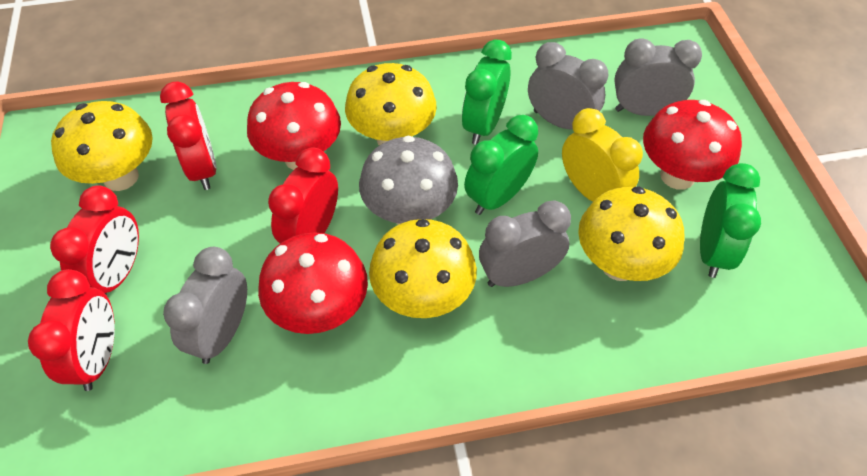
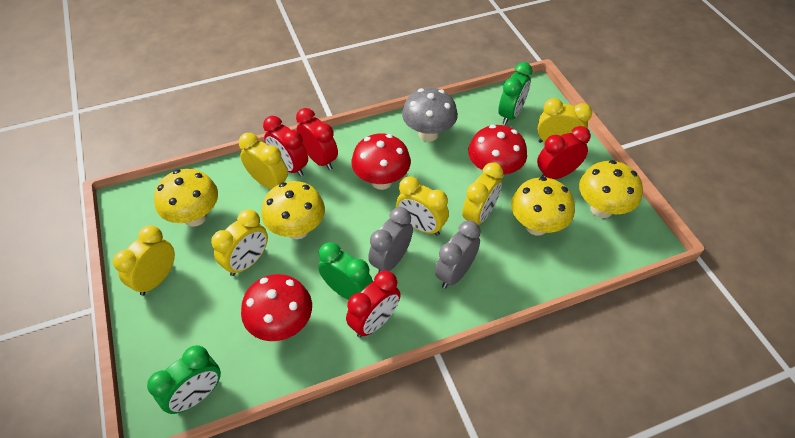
grey clock: 4 -> 2
yellow clock: 1 -> 6

